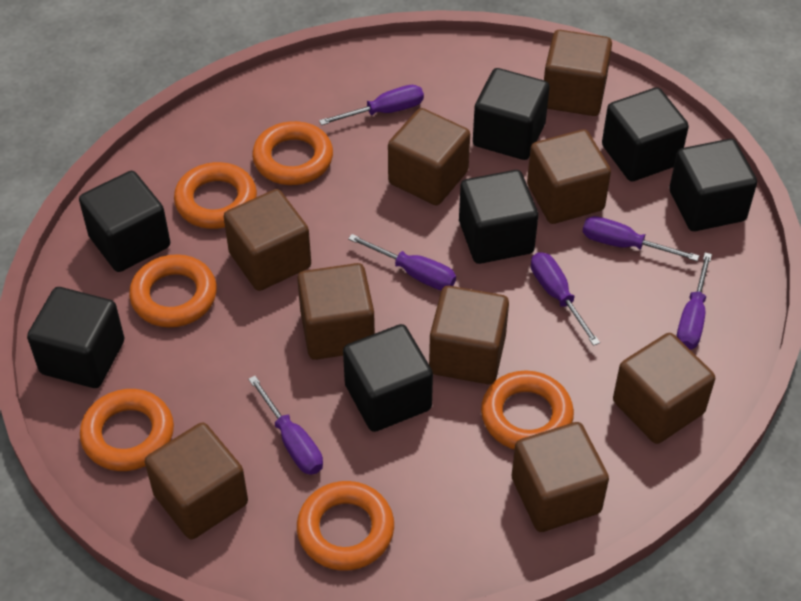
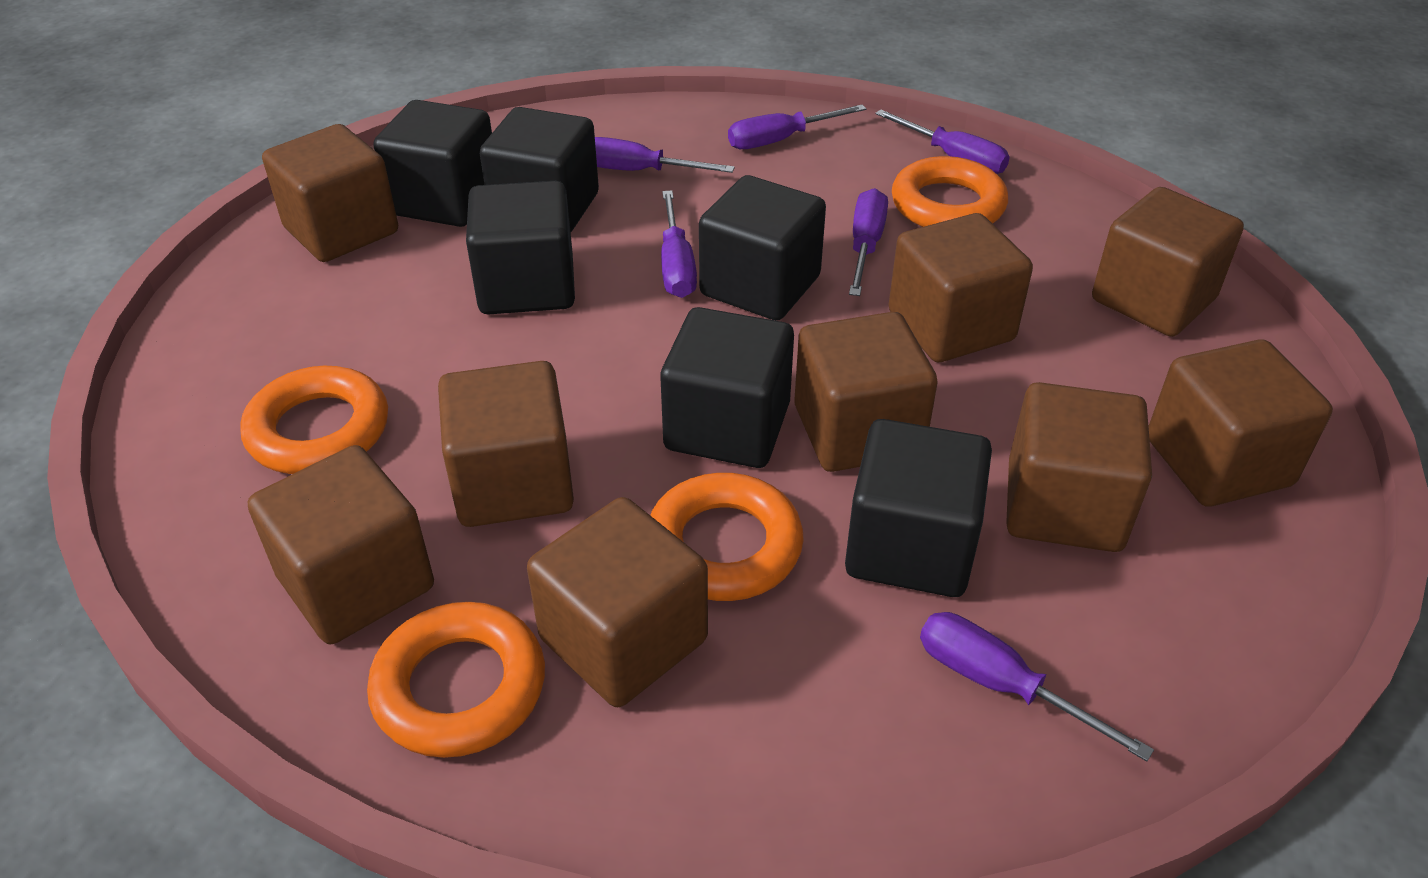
black cube: 7 -> 6
orange ring: 6 -> 4

